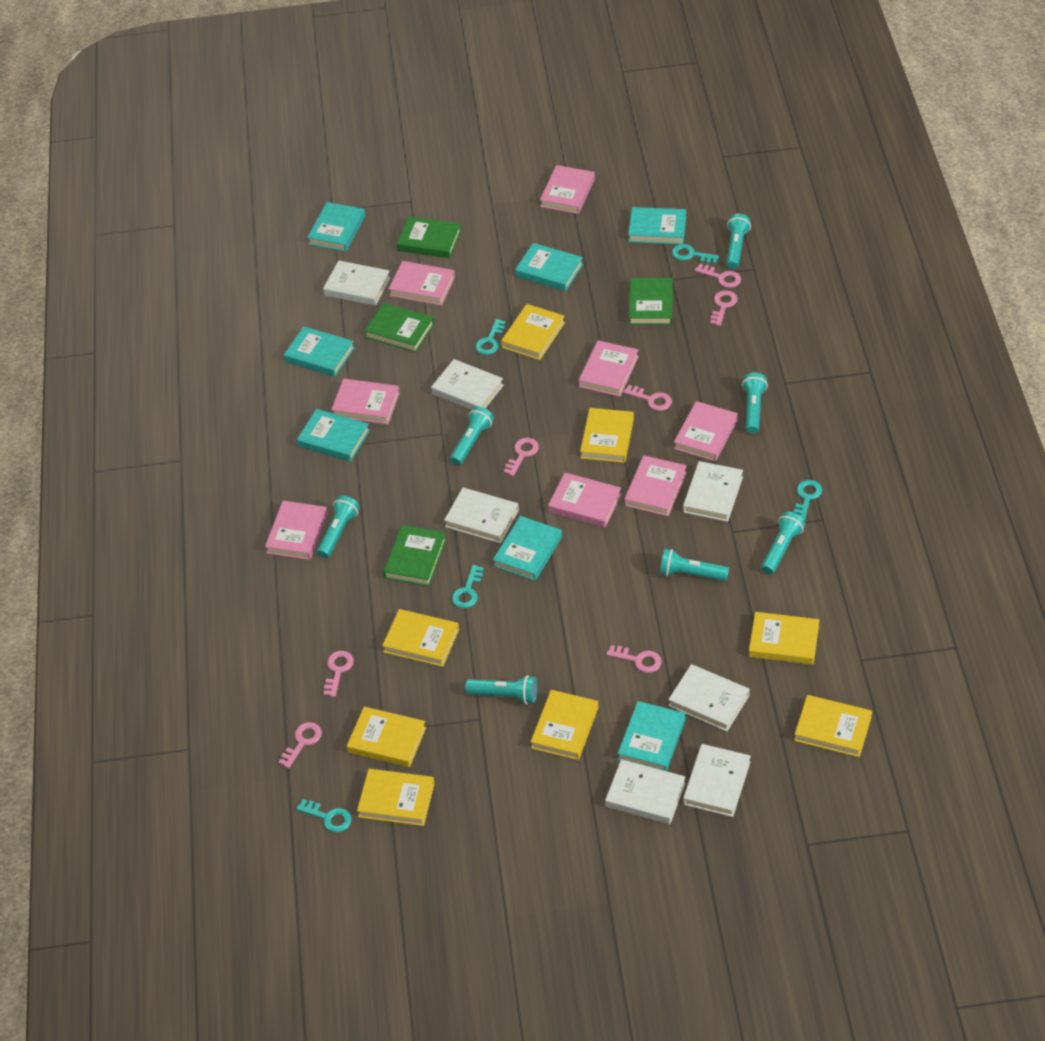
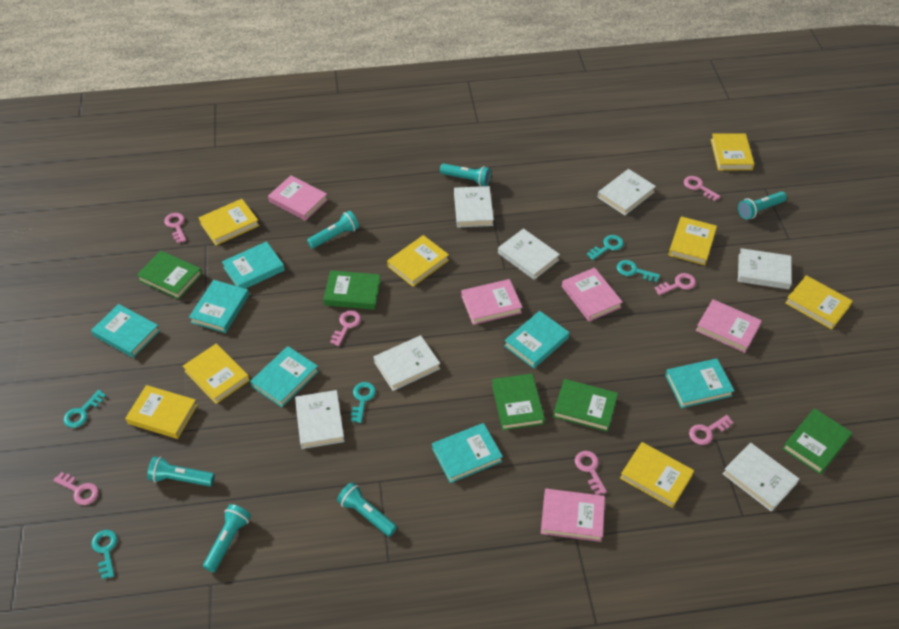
green book: 4 -> 5
pink book: 8 -> 5
turquoise flashlight: 7 -> 6

